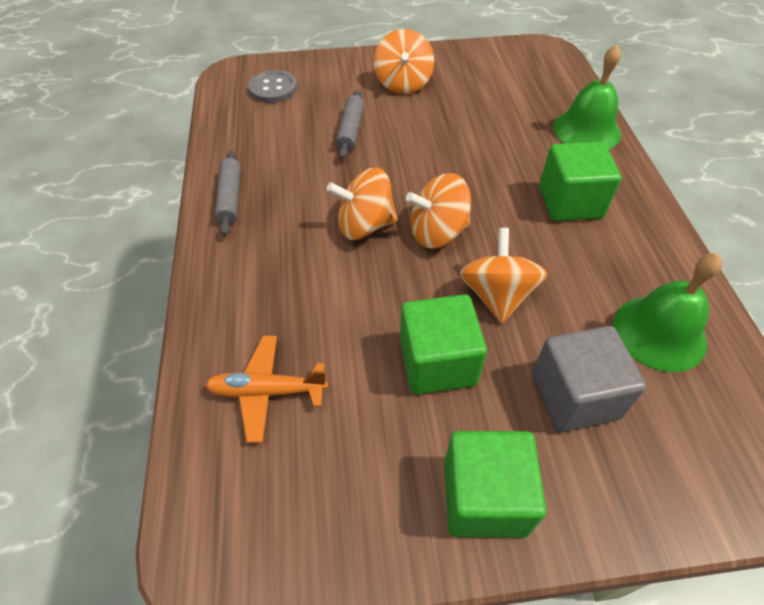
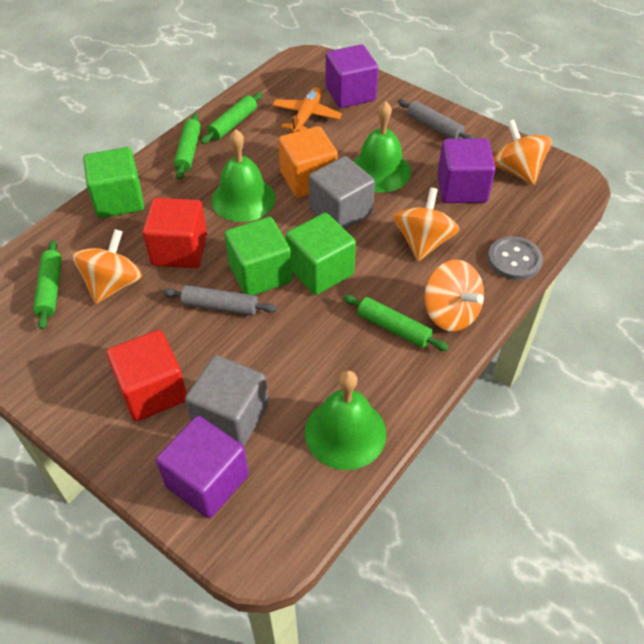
green bell: 2 -> 3
green rolling pin: 0 -> 4
grey cube: 1 -> 2
orange cube: 0 -> 1
purple cube: 0 -> 3
red cube: 0 -> 2

